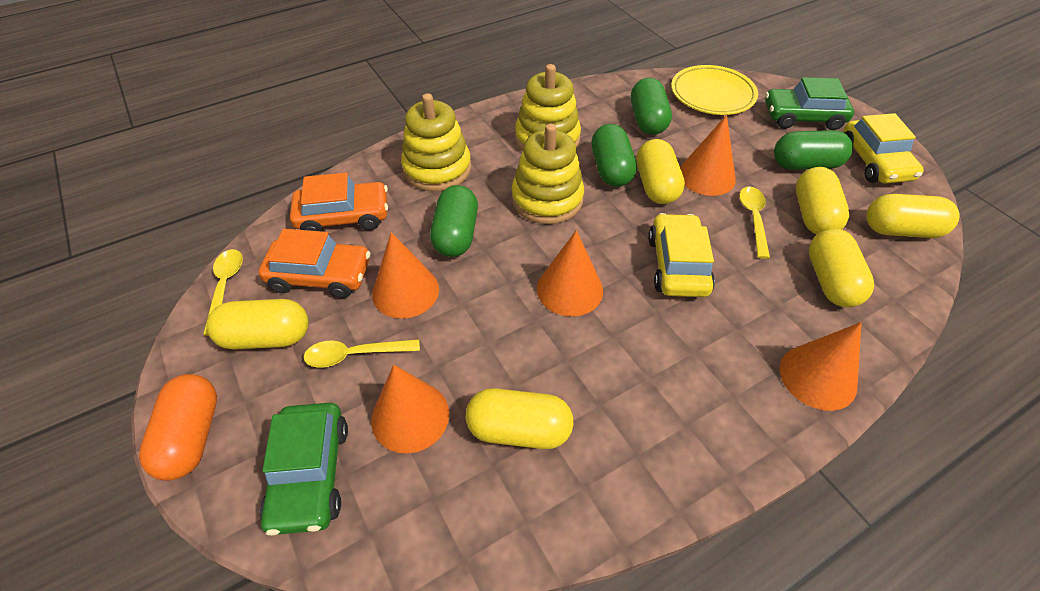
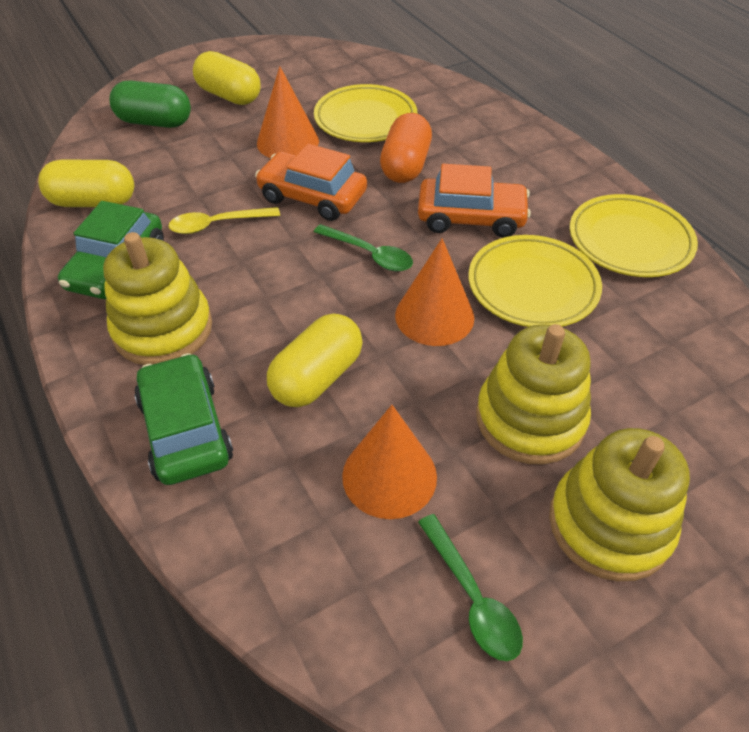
green capsule: 4 -> 1
green spoon: 0 -> 2
orange cone: 5 -> 3
yellow capsule: 6 -> 3
yellow car: 2 -> 0
yellow plate: 1 -> 3
yellow spoon: 3 -> 1

